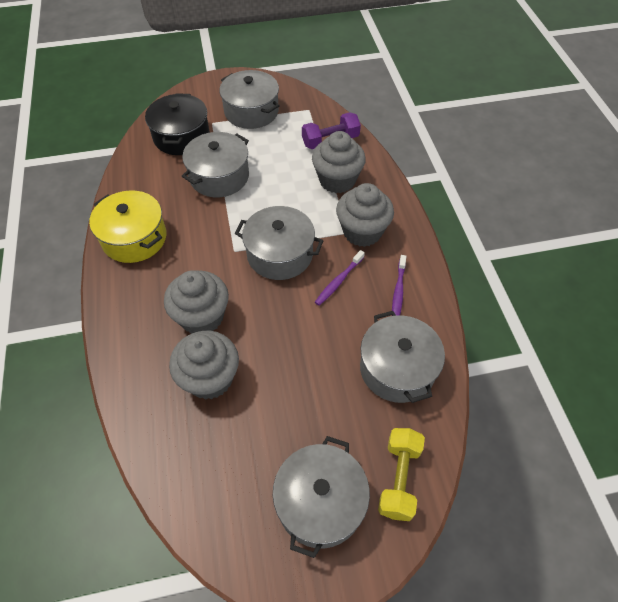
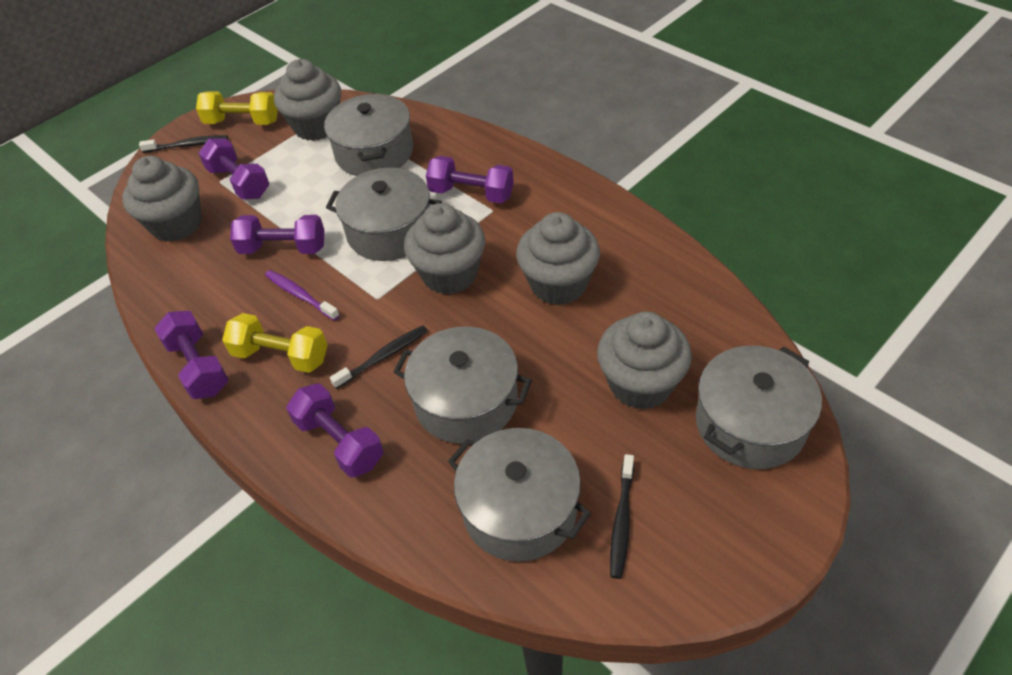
black pot: 1 -> 0
black toothbrush: 0 -> 3
grey cupcake: 4 -> 5
purple dumbbell: 1 -> 5
purple toothbrush: 2 -> 1
yellow dumbbell: 1 -> 2
yellow pot: 1 -> 0

